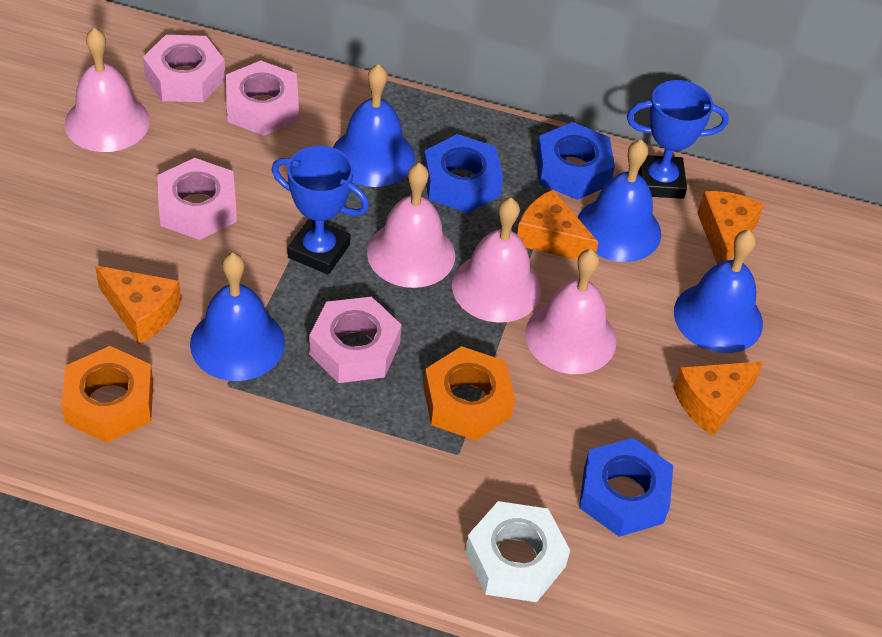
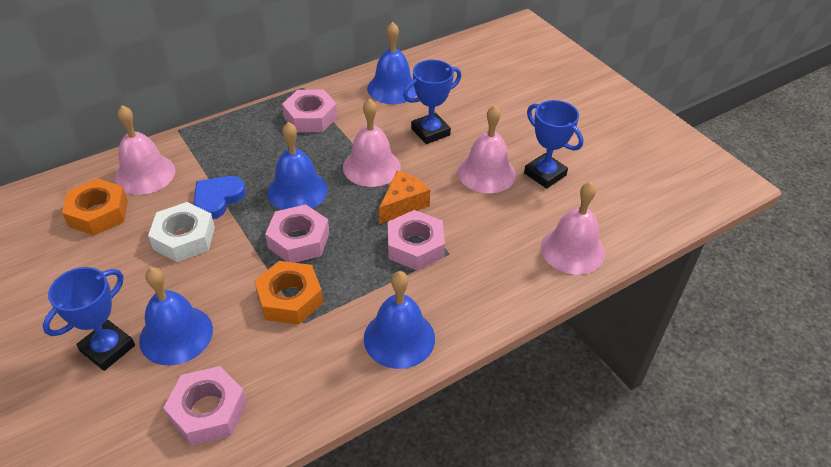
blue heart: 0 -> 1
blue nut: 3 -> 0
blue trophy: 2 -> 3
orange cheese: 4 -> 1

